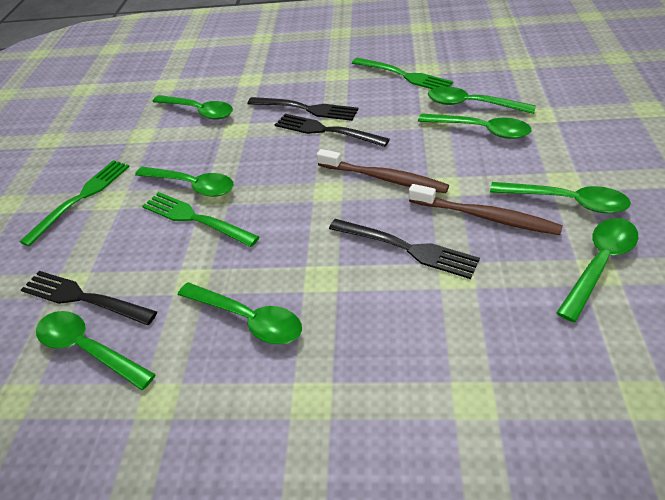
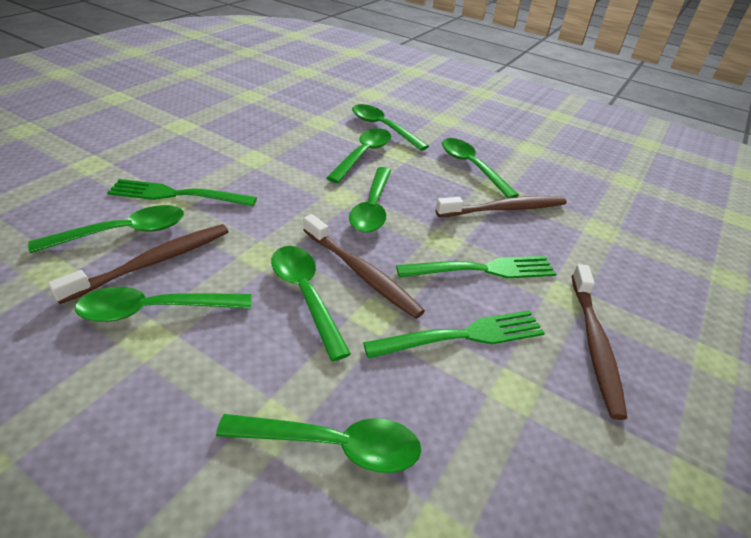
black fork: 4 -> 0
brown toothbrush: 2 -> 4

